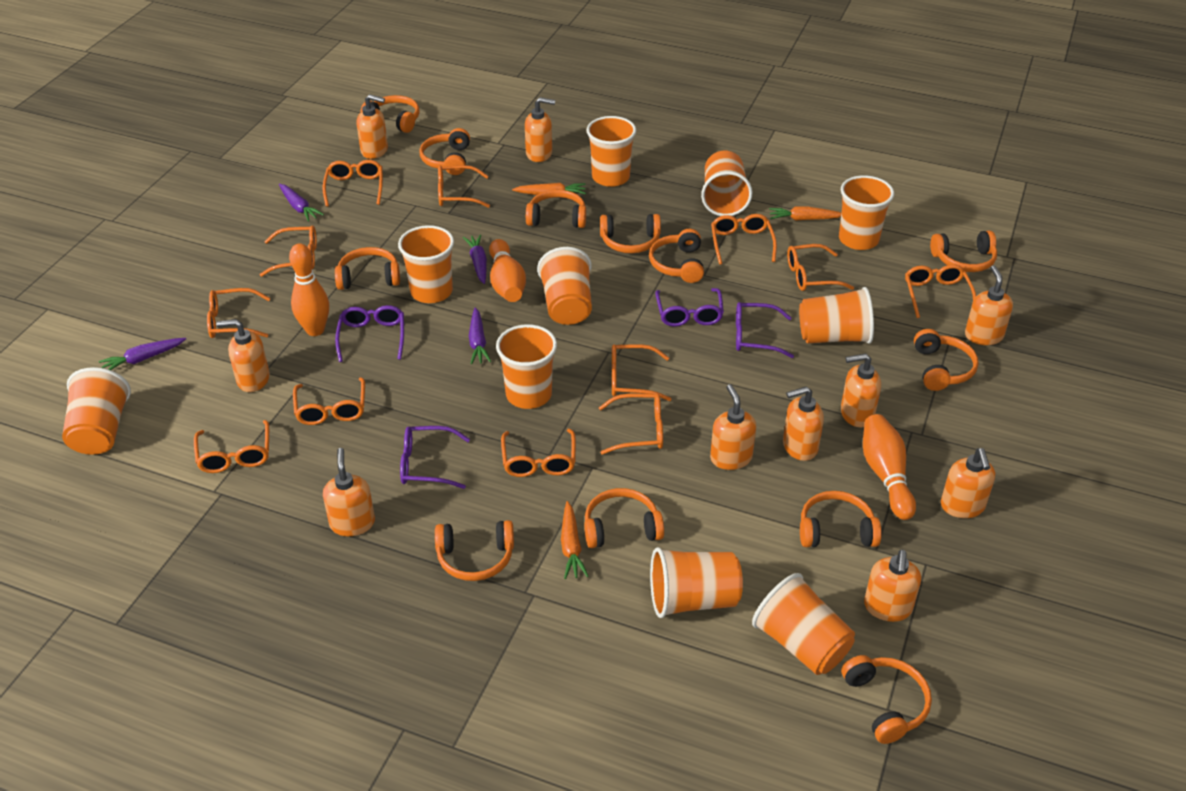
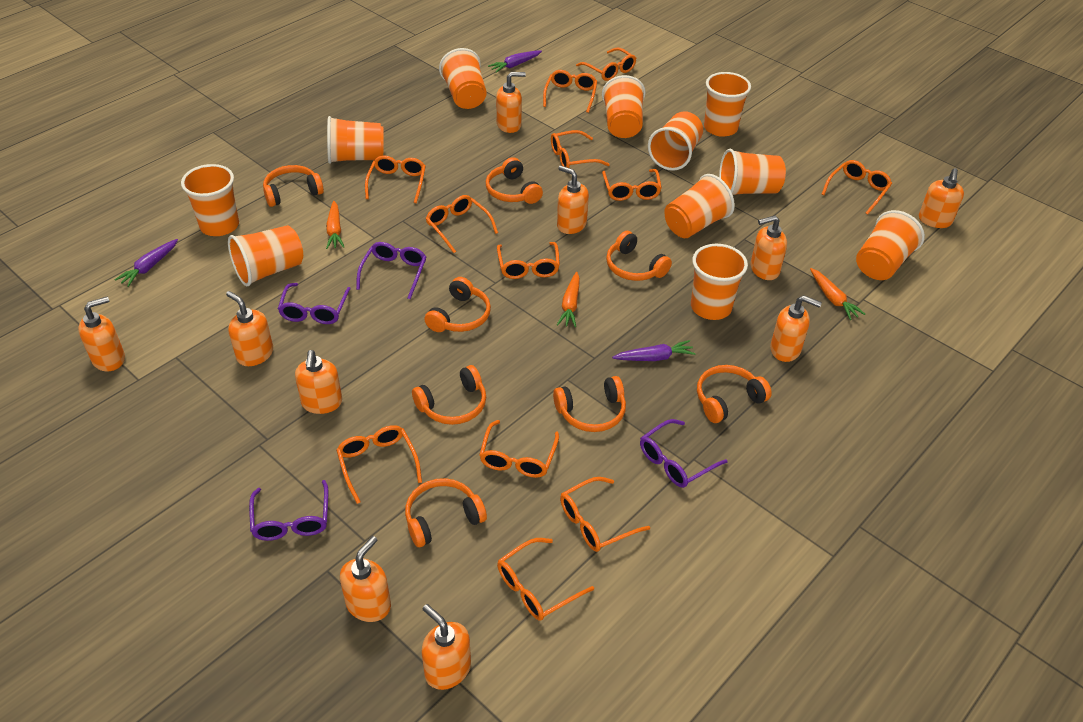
orange bowling pin: 3 -> 0
orange cup: 10 -> 11
orange headphones: 12 -> 8
purple carrot: 4 -> 3

